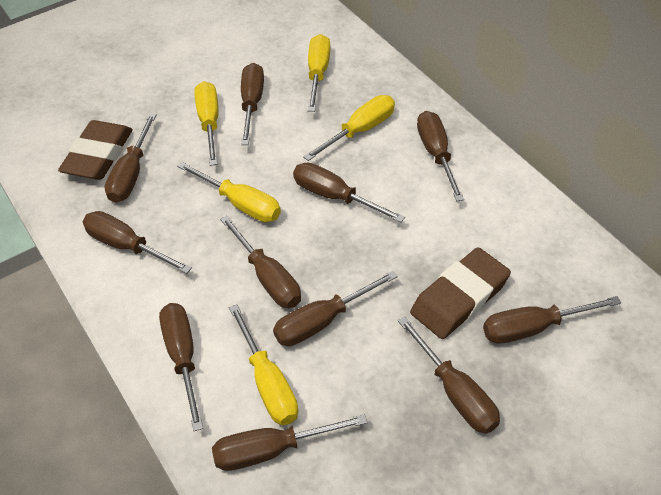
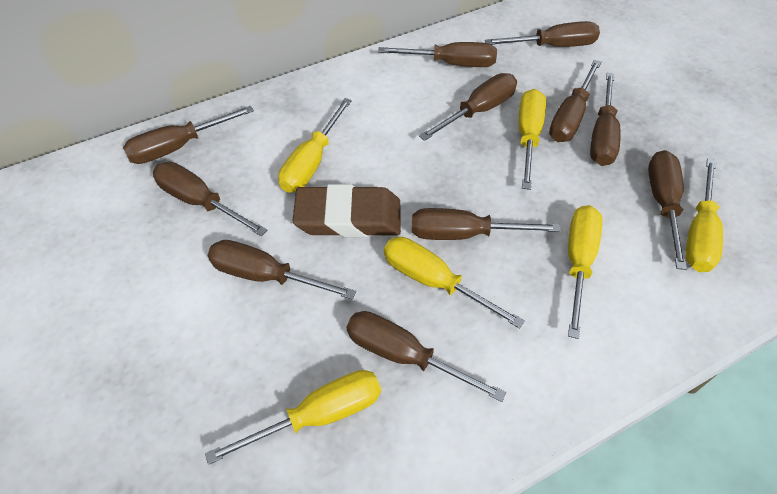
brown eraser: 2 -> 1
yellow screwdriver: 5 -> 6

